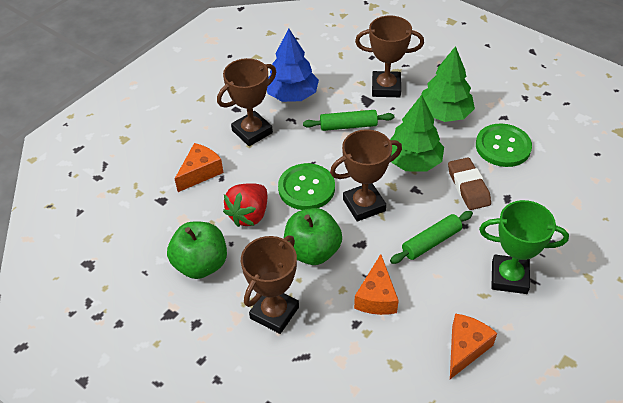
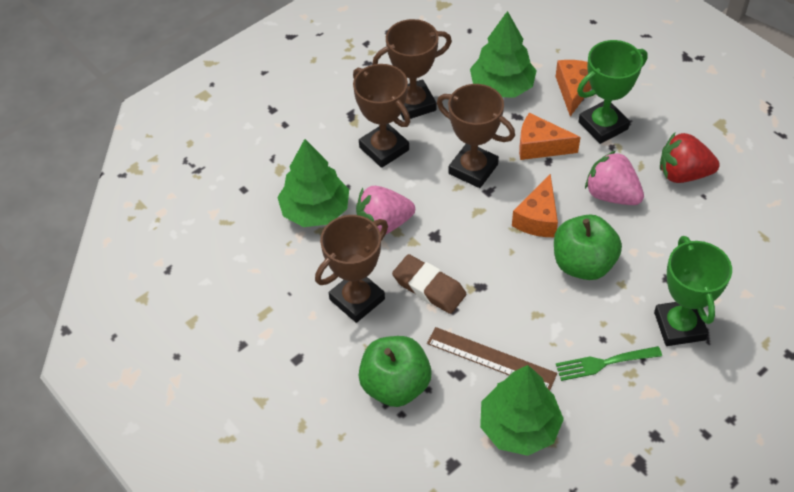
blue tree: 1 -> 0
brown ruler: 0 -> 1
green button: 2 -> 0
green fork: 0 -> 1
green rolling pin: 2 -> 0
green tree: 2 -> 3
green trophy: 1 -> 2
pink strawberry: 0 -> 2

